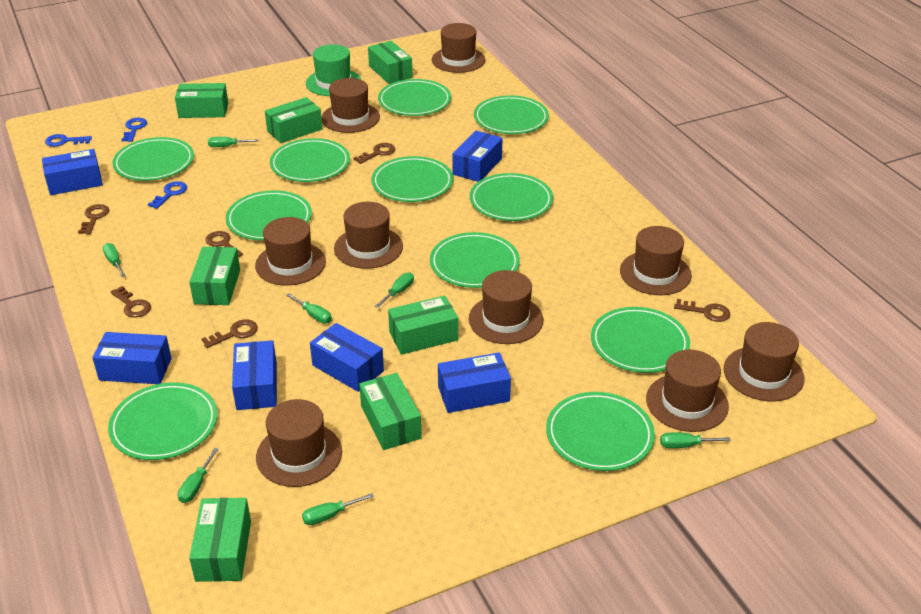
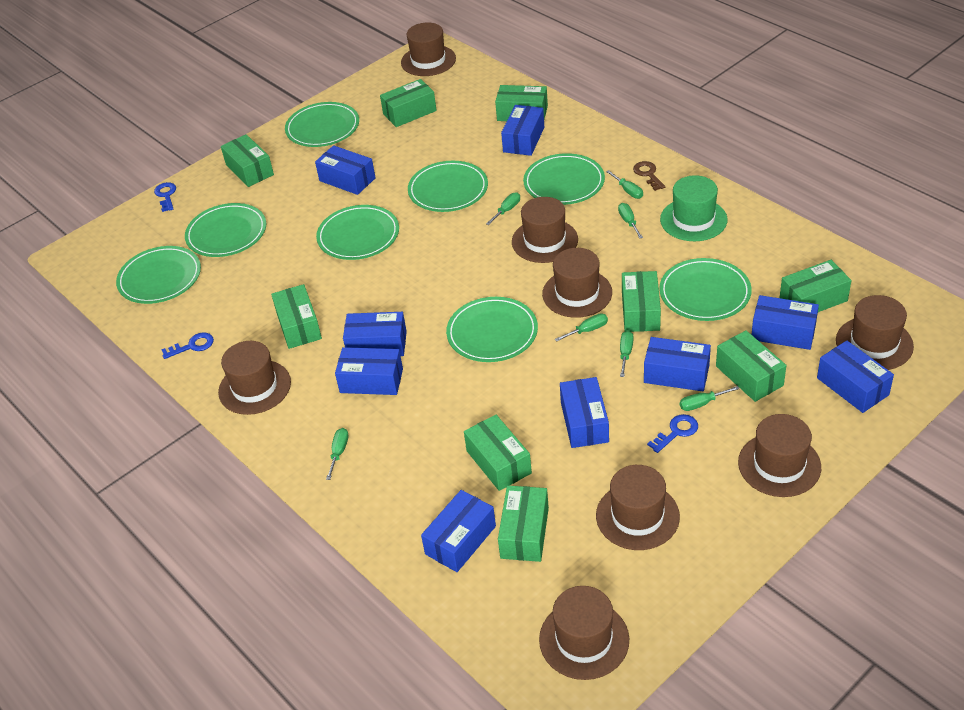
blue box: 6 -> 9
brown hat: 9 -> 8
brown key: 6 -> 1
green box: 7 -> 9
green plate: 11 -> 8

